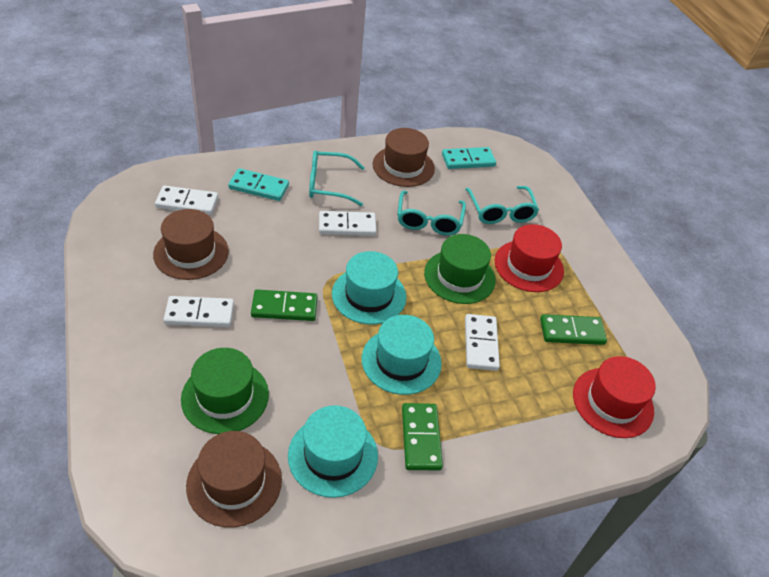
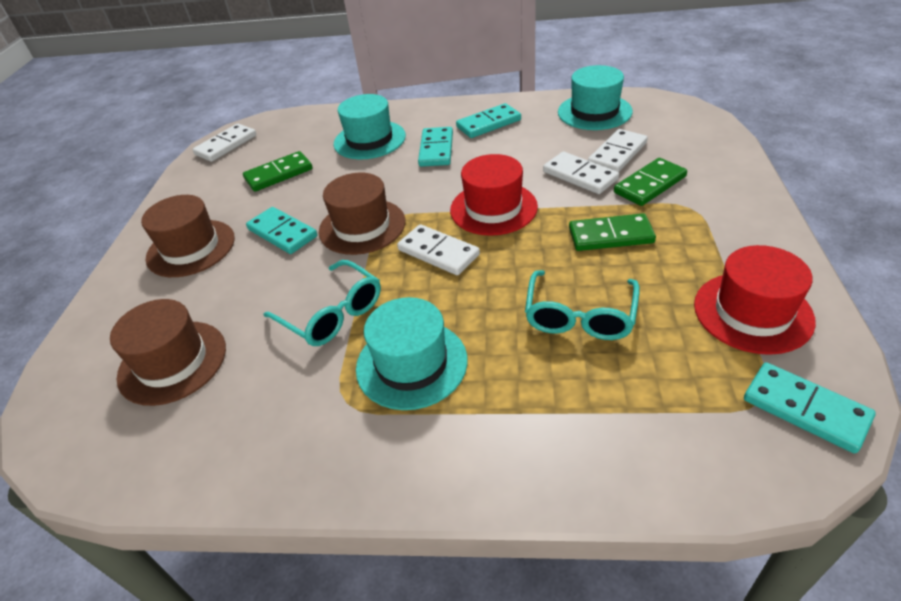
green hat: 2 -> 0
turquoise domino: 2 -> 4
turquoise glasses: 3 -> 2

